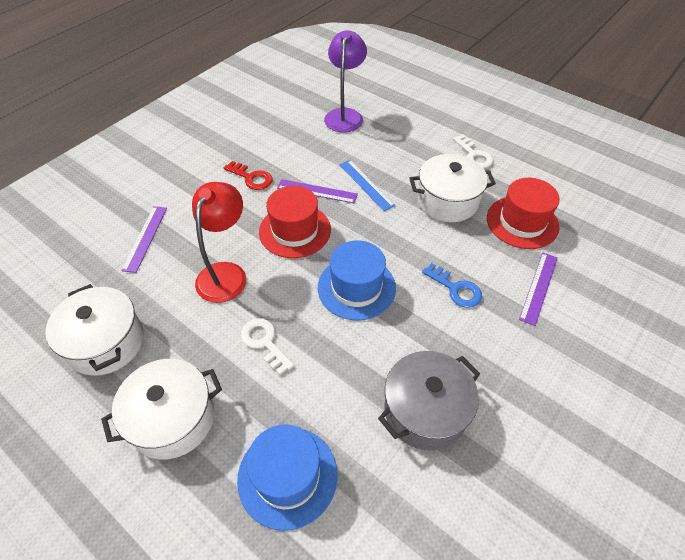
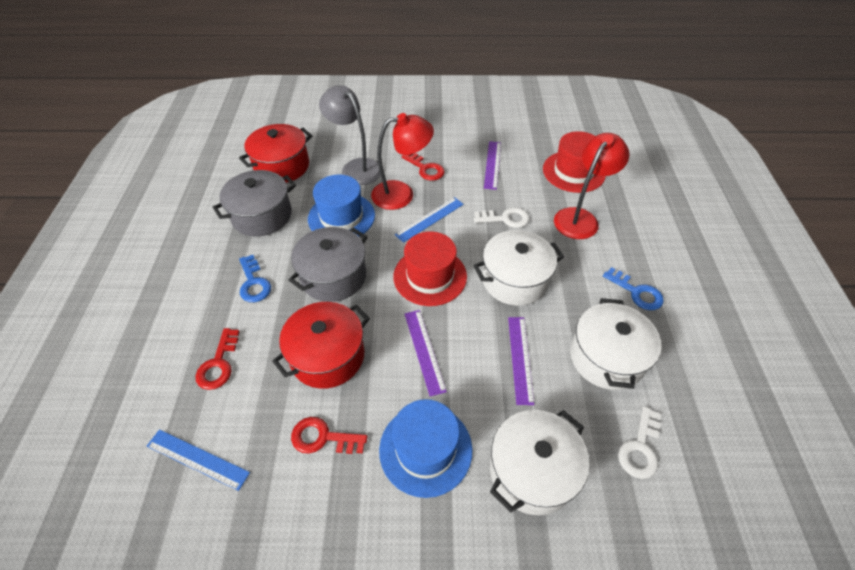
blue key: 1 -> 2
blue ruler: 1 -> 2
grey lamp: 0 -> 1
grey pot: 1 -> 2
purple lamp: 1 -> 0
red key: 1 -> 3
red lamp: 1 -> 2
red pot: 0 -> 2

